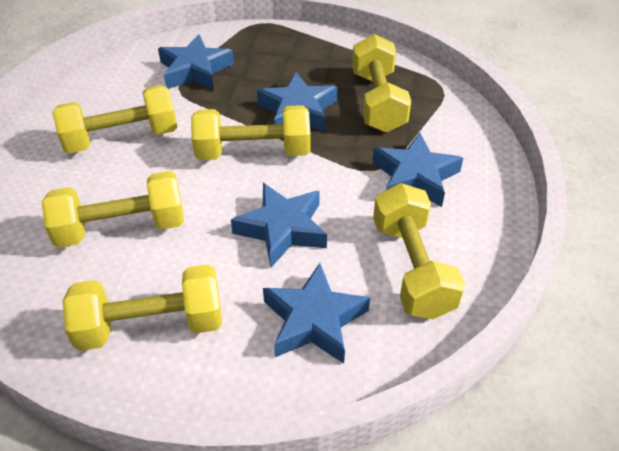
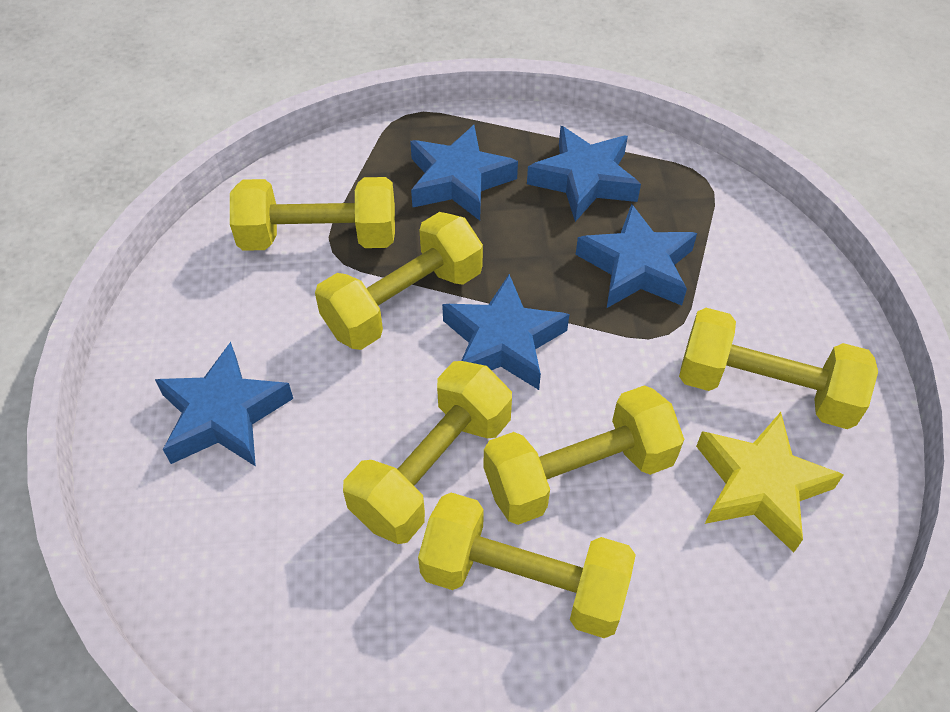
yellow star: 0 -> 1

